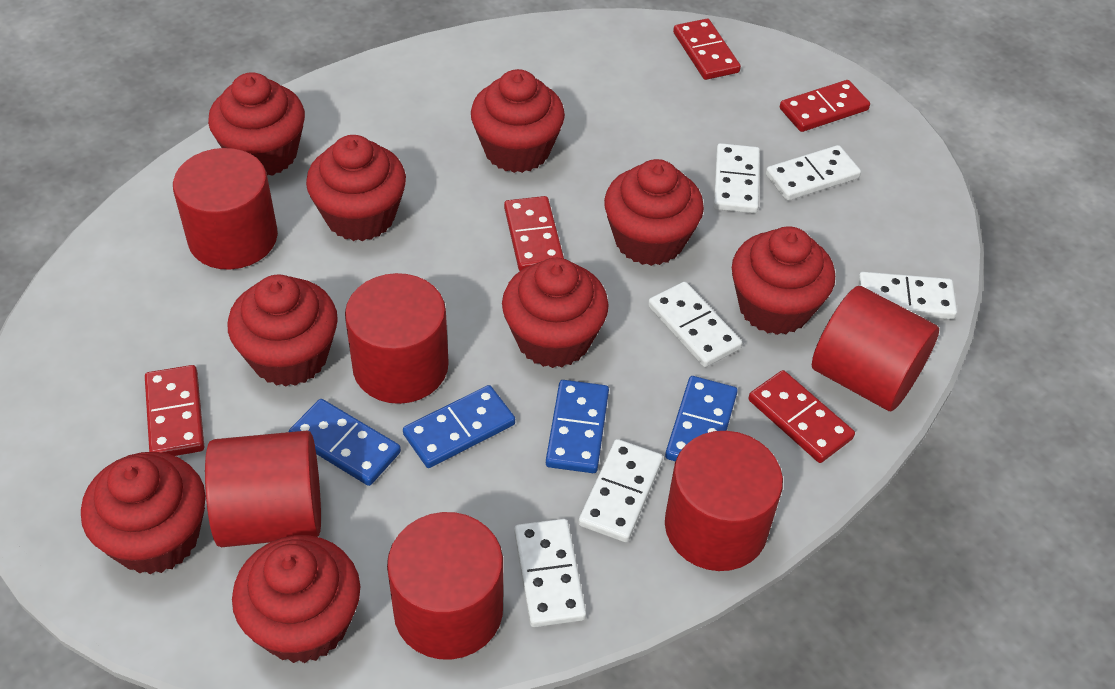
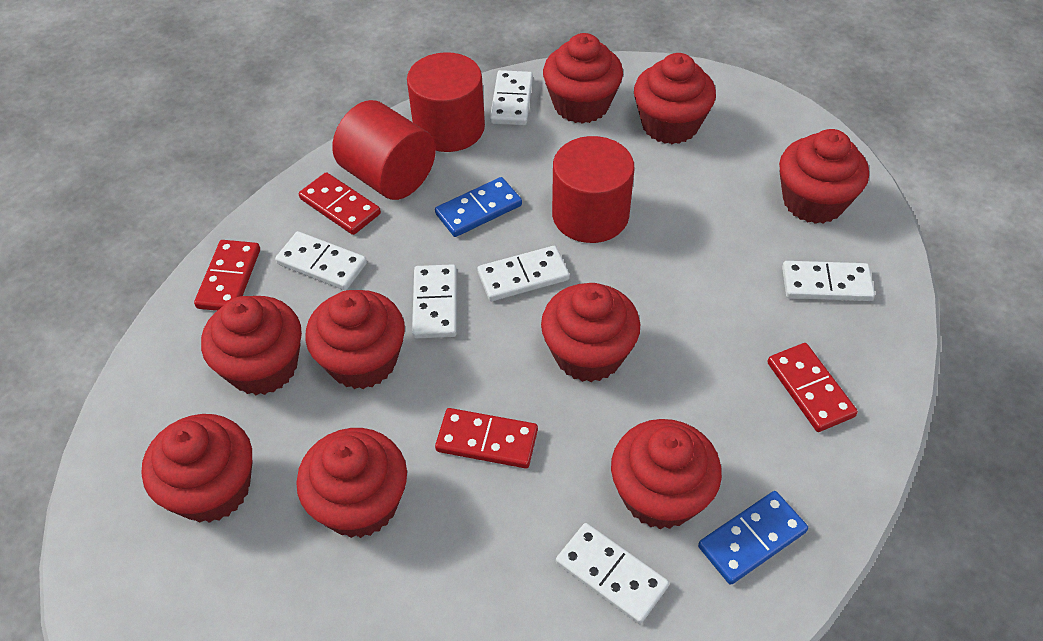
blue domino: 4 -> 2
red cylinder: 6 -> 3
red domino: 5 -> 4

